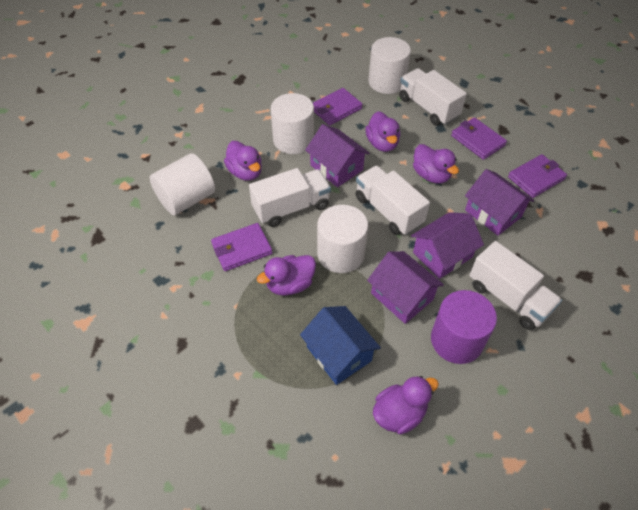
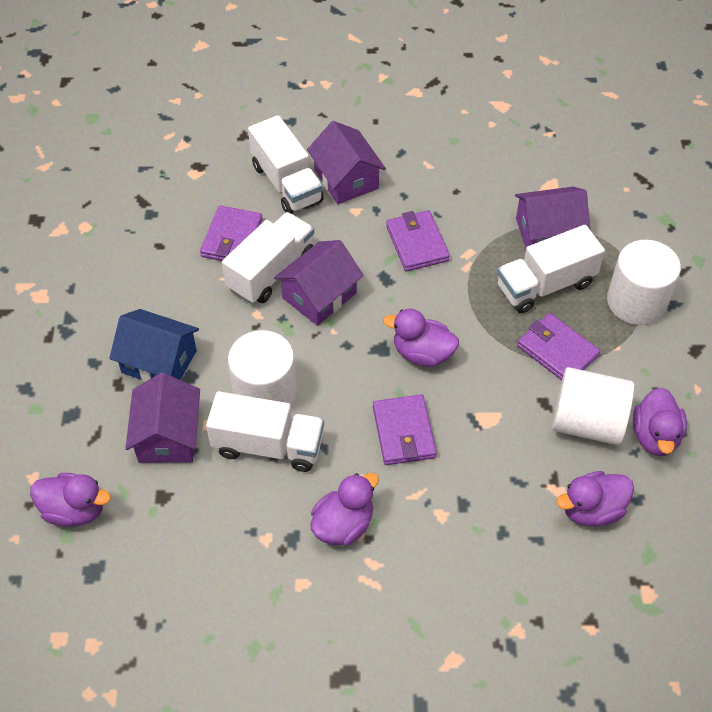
purple cylinder: 1 -> 0
white cylinder: 4 -> 3

